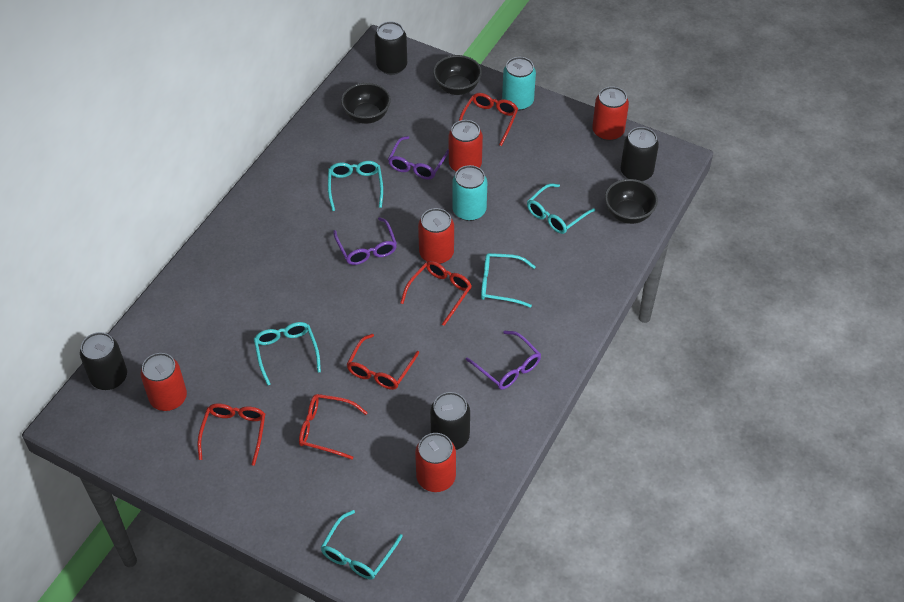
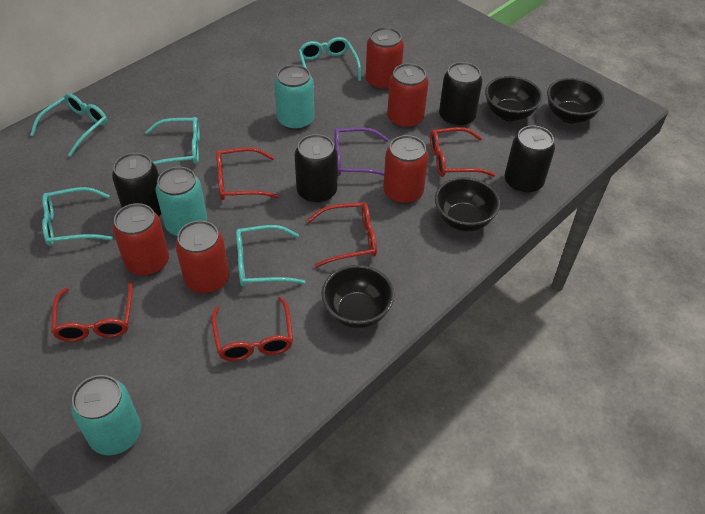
black bowl: 3 -> 4
purple glasses: 3 -> 1
turquoise can: 2 -> 3

